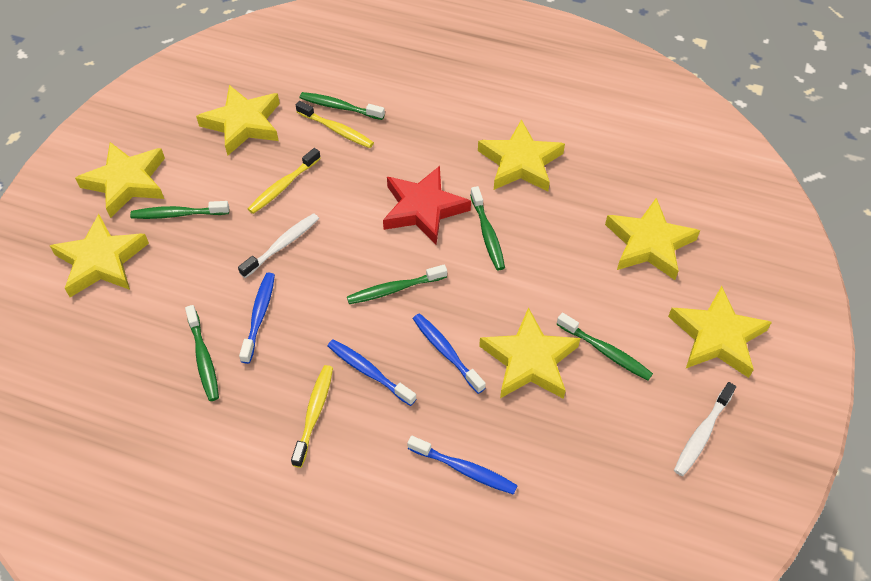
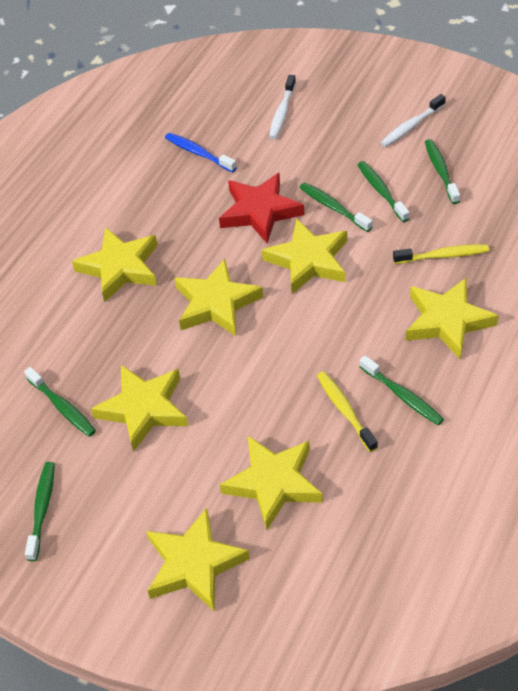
blue toothbrush: 4 -> 1
yellow toothbrush: 3 -> 2

